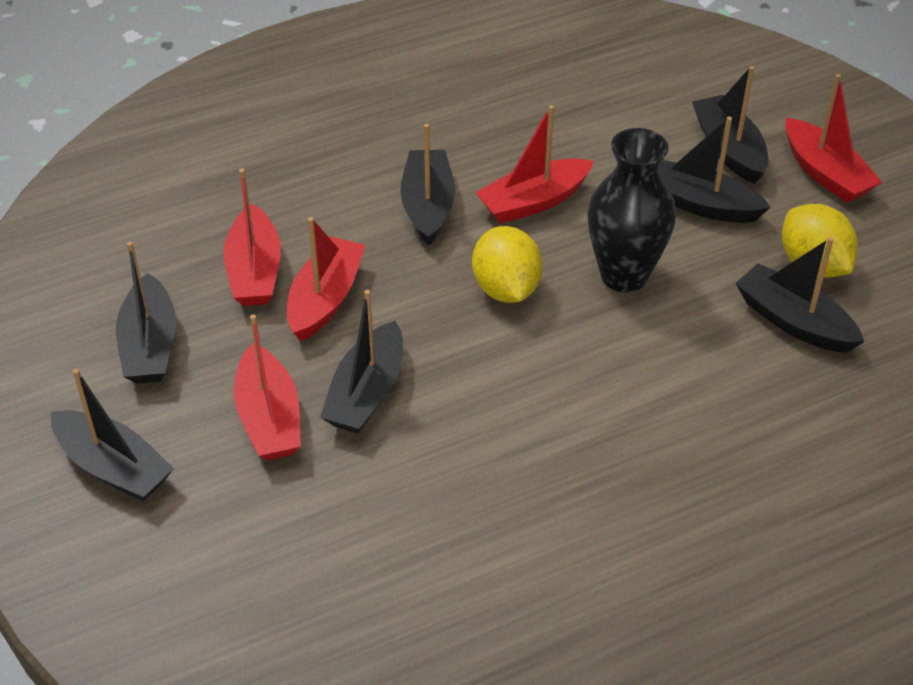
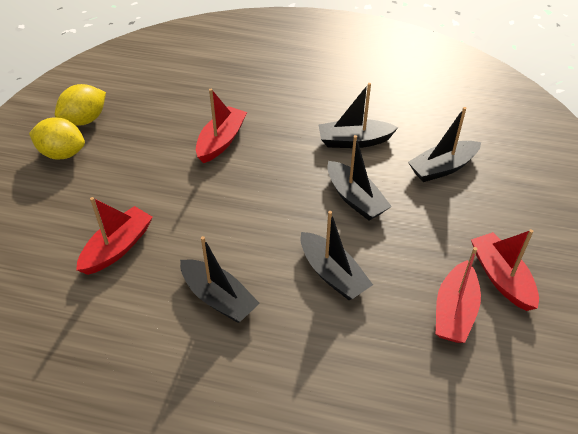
black boat: 7 -> 5
black vase: 1 -> 0
red boat: 5 -> 4

